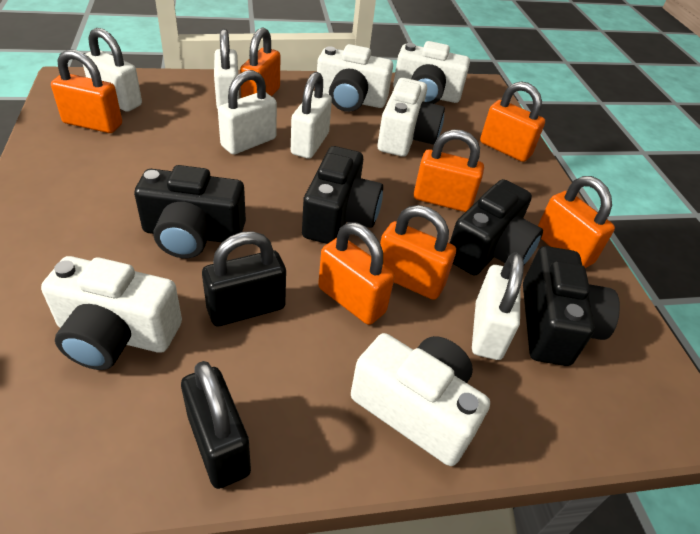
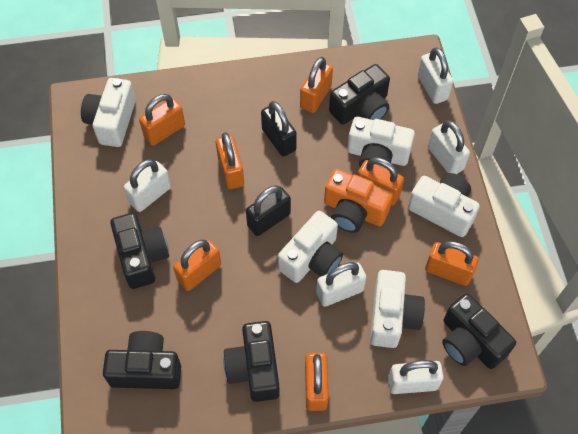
black camera: 4 -> 5
orange camera: 0 -> 1

